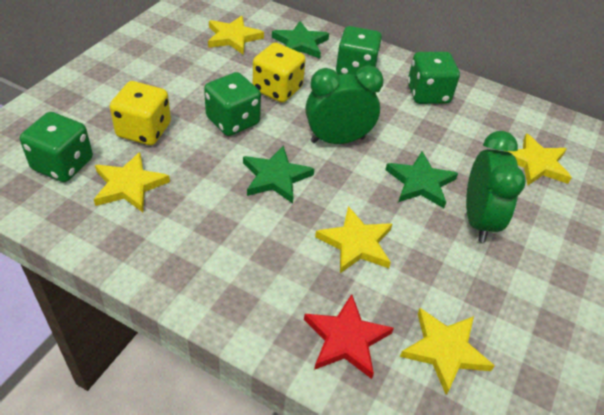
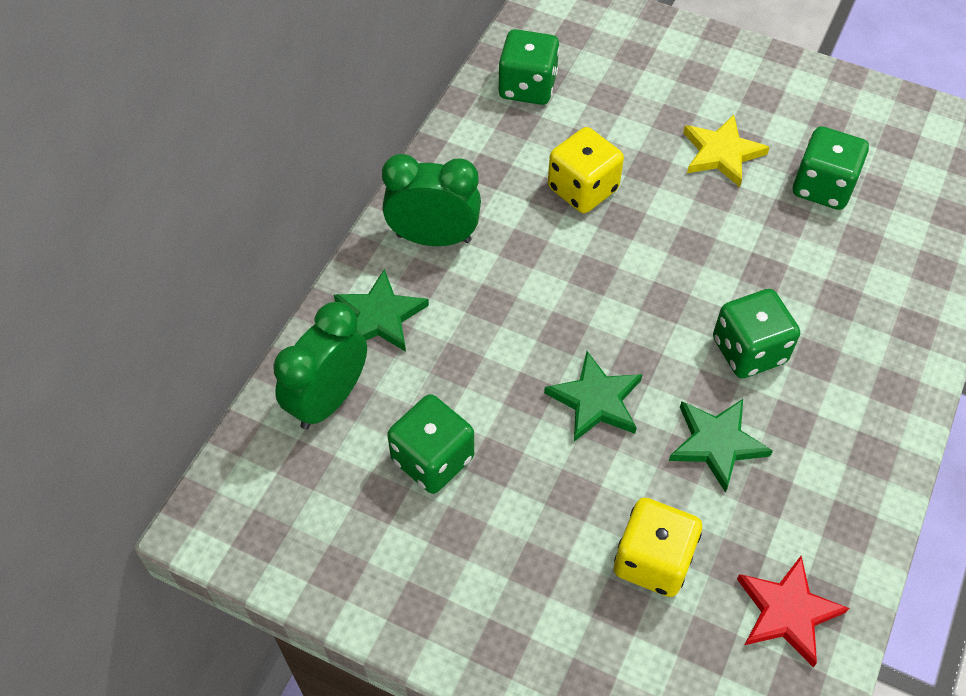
yellow star: 5 -> 1

